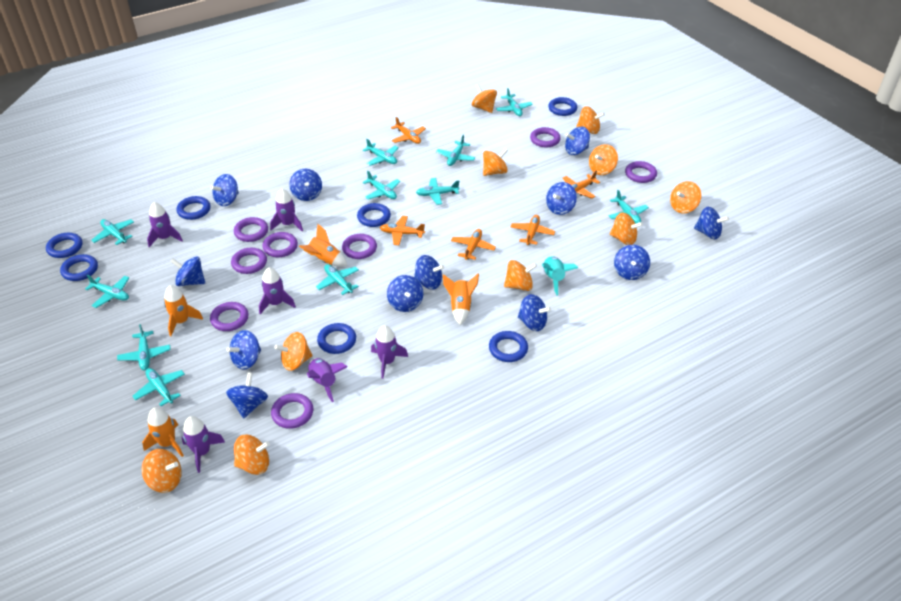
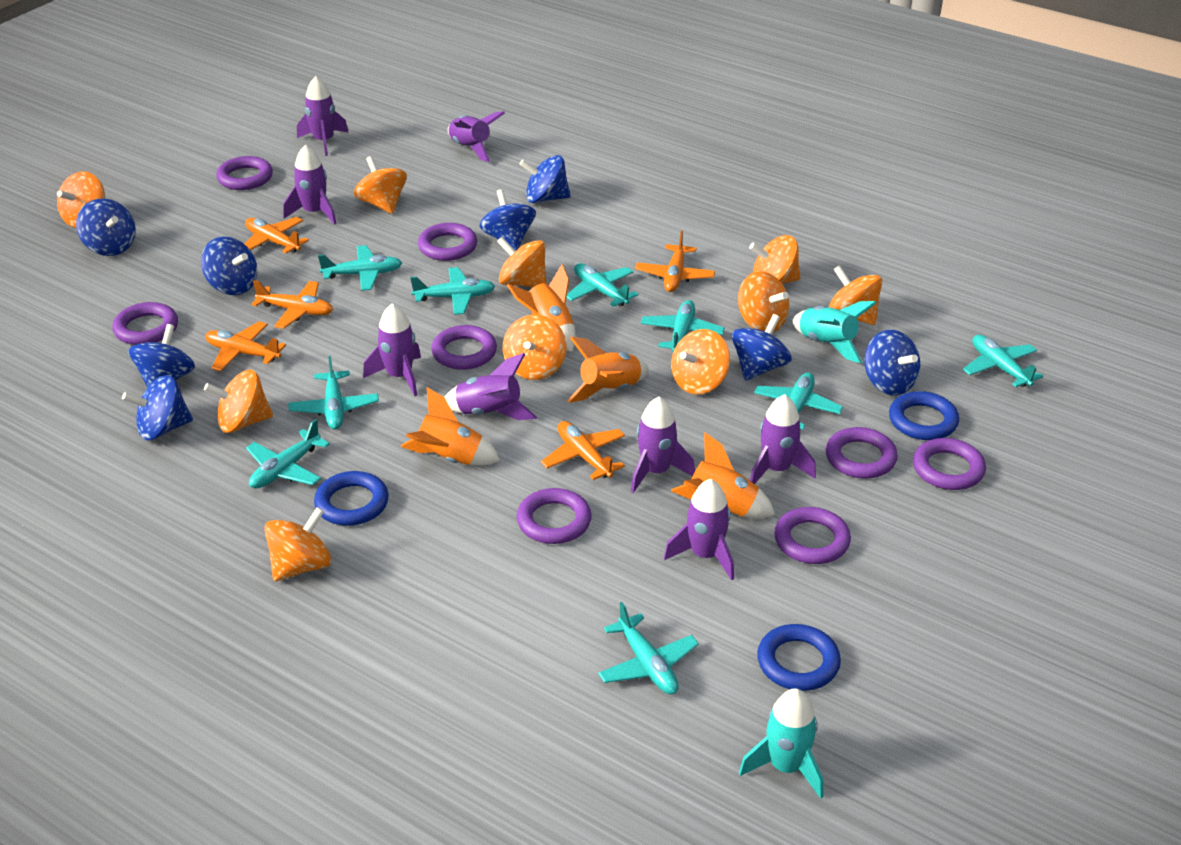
blue ring: 7 -> 3
blue spinning top: 12 -> 8
purple rocket: 6 -> 8
turquoise plane: 11 -> 9
turquoise rocket: 1 -> 2

